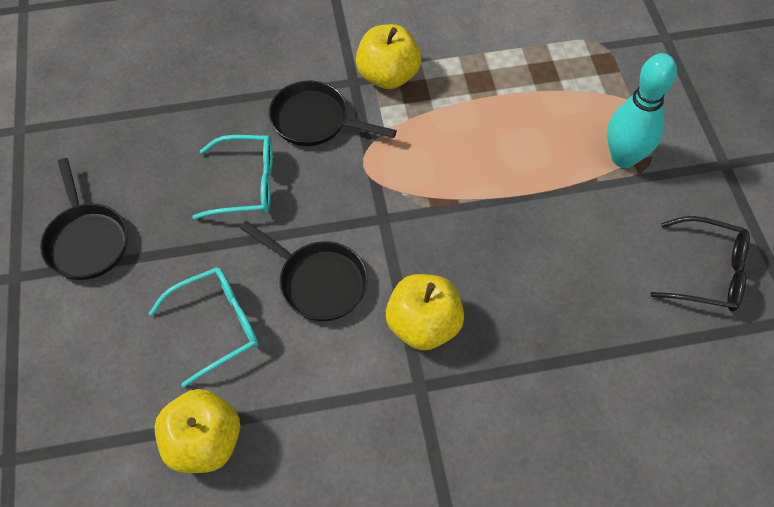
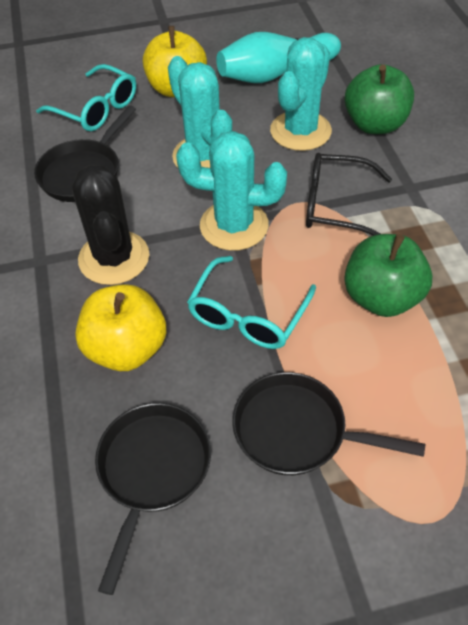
black cactus: 0 -> 1
green apple: 0 -> 2
turquoise cactus: 0 -> 3
yellow apple: 3 -> 2

